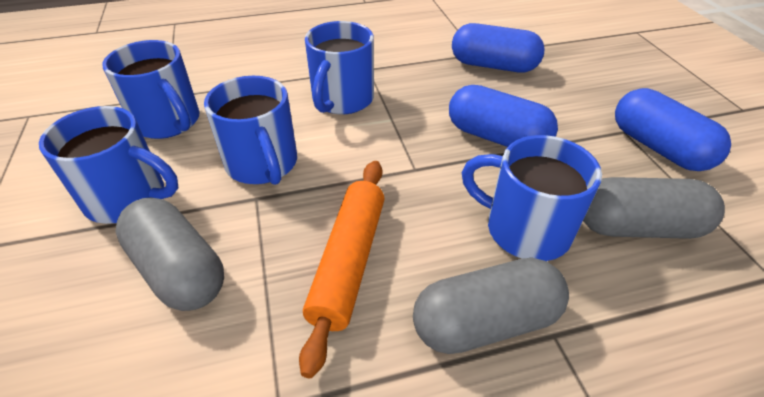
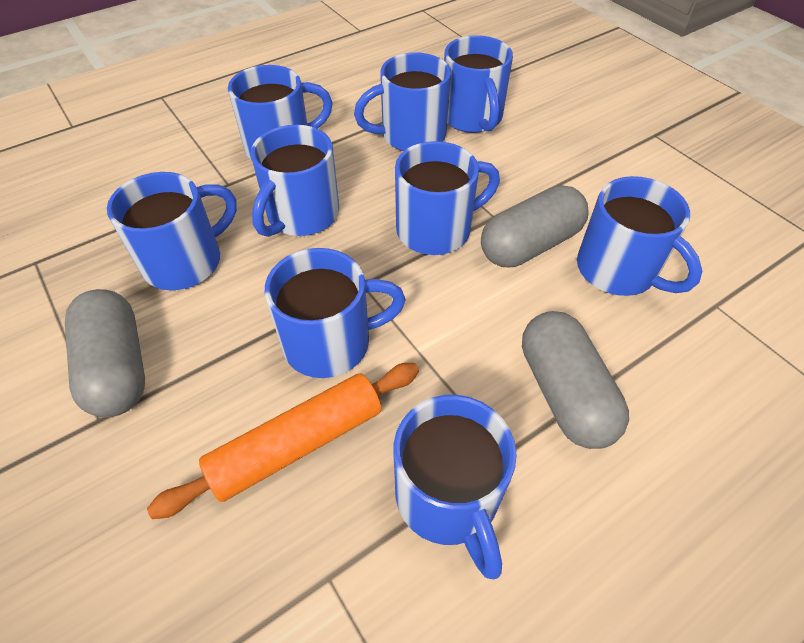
blue capsule: 3 -> 0
blue mug: 5 -> 9

